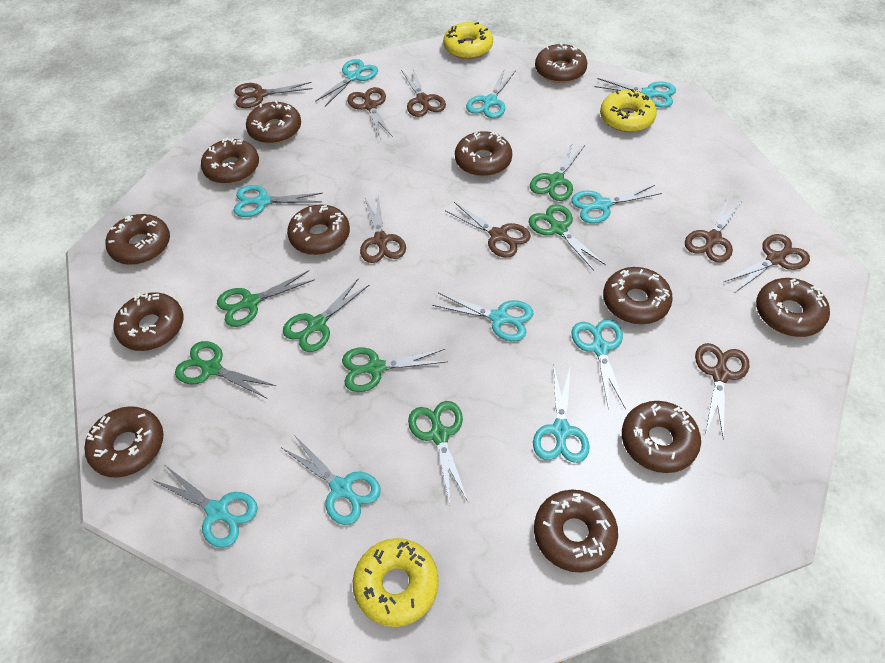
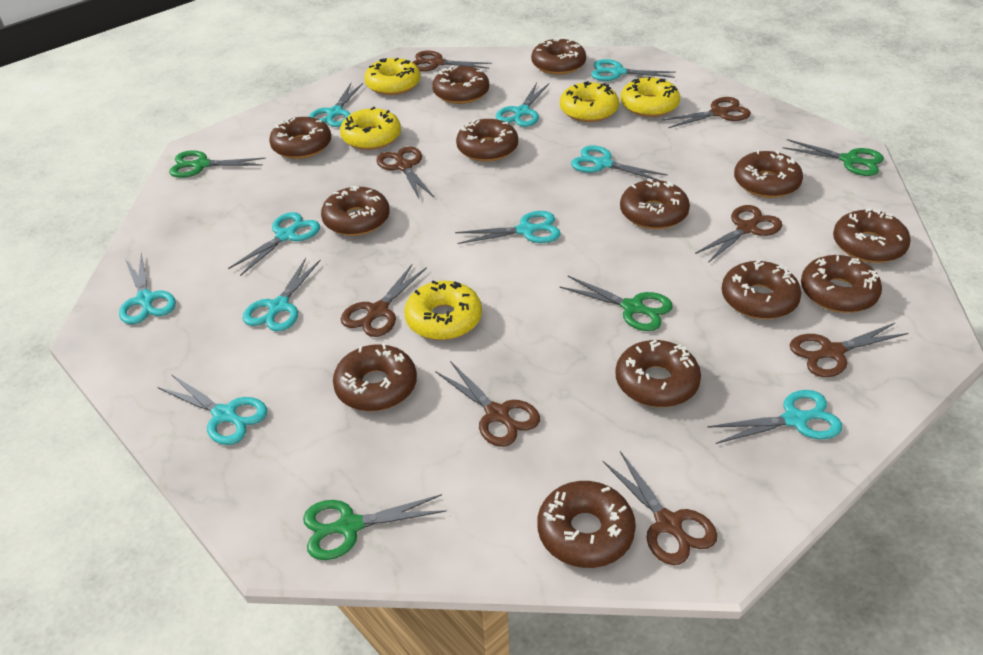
brown donut: 12 -> 13
green scissors: 7 -> 4
yellow donut: 3 -> 5

